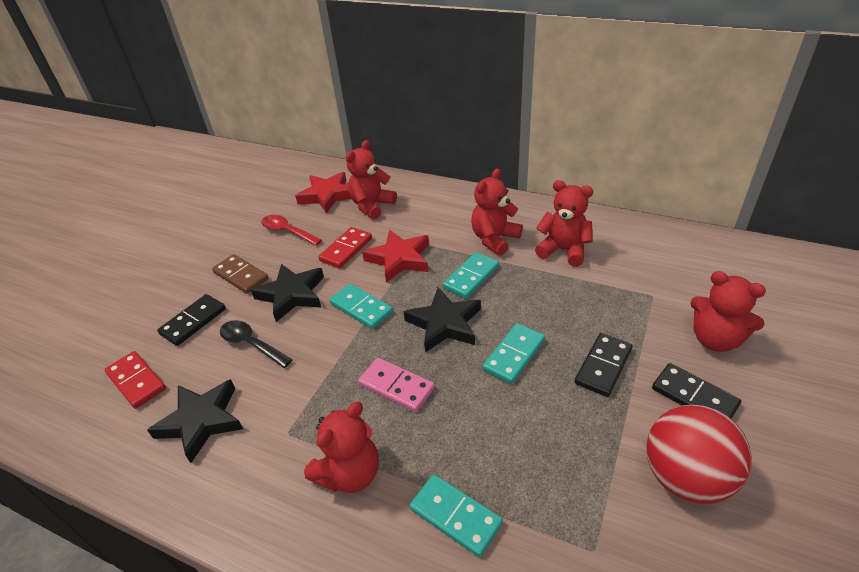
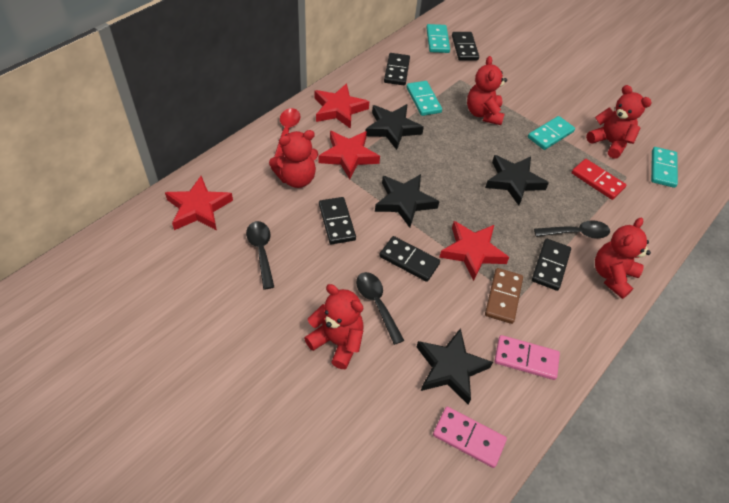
black domino: 3 -> 5
black spoon: 1 -> 3
black star: 3 -> 4
pink domino: 1 -> 2
red ball: 1 -> 0
red domino: 2 -> 1
red star: 2 -> 4

